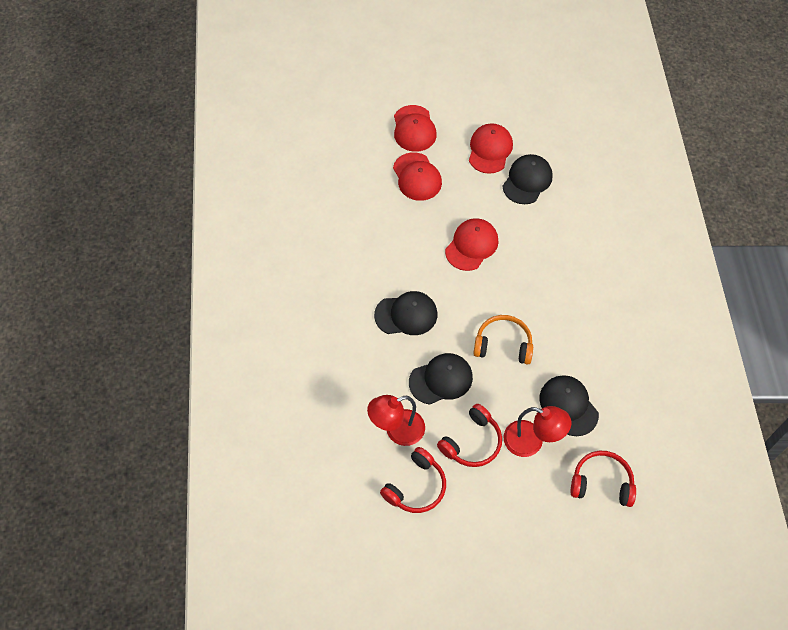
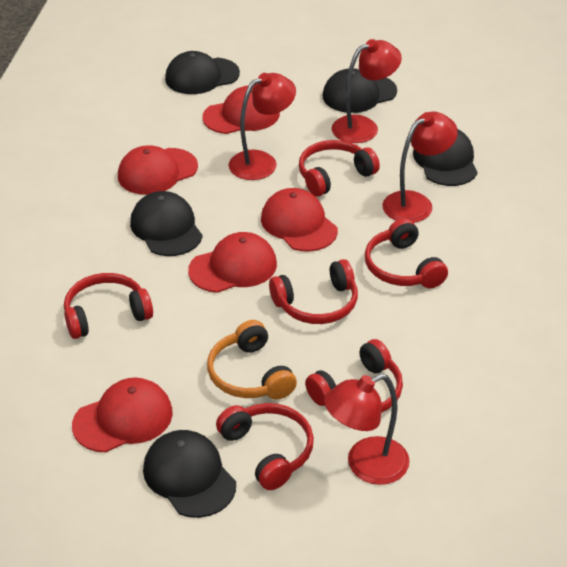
black cap: 4 -> 5
red cap: 4 -> 5
red headphones: 3 -> 6
red lamp: 2 -> 4

